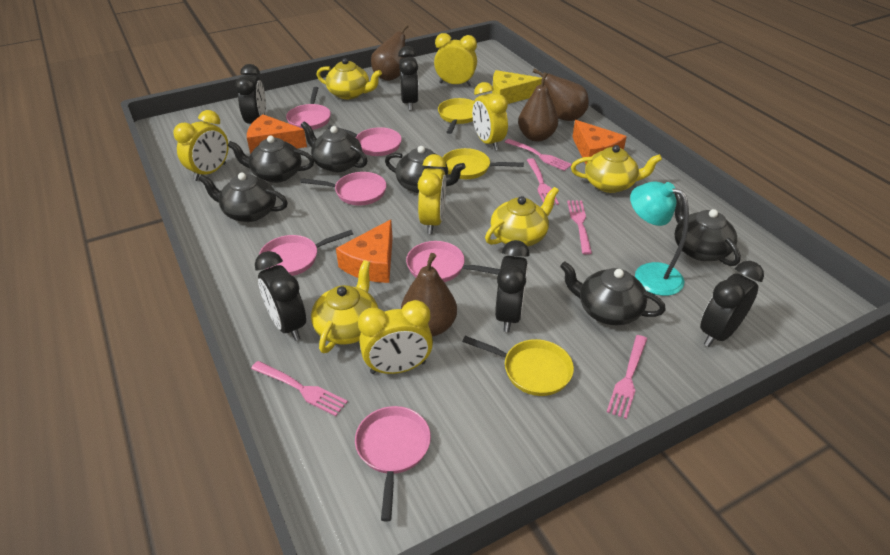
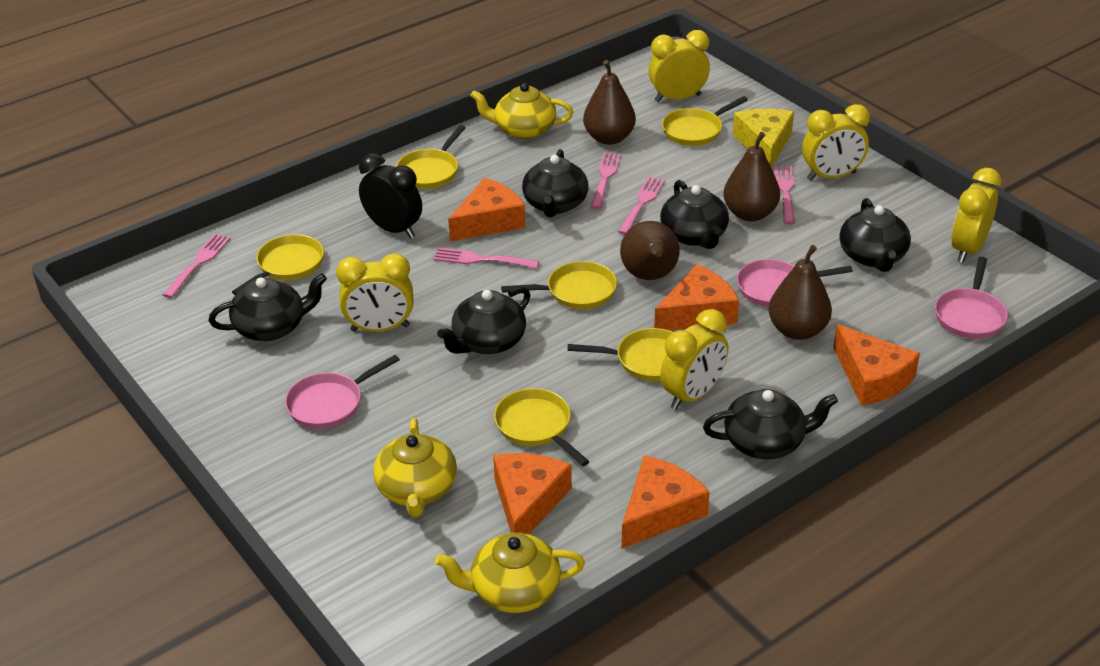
black clock: 5 -> 1
orange cheese: 3 -> 5
pink pan: 6 -> 3
turquoise lamp: 1 -> 0
yellow pan: 3 -> 6
yellow teapot: 4 -> 3

